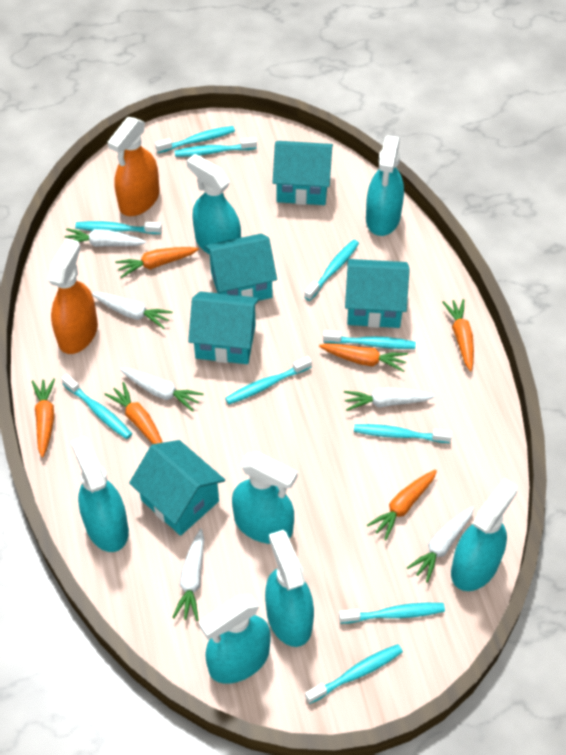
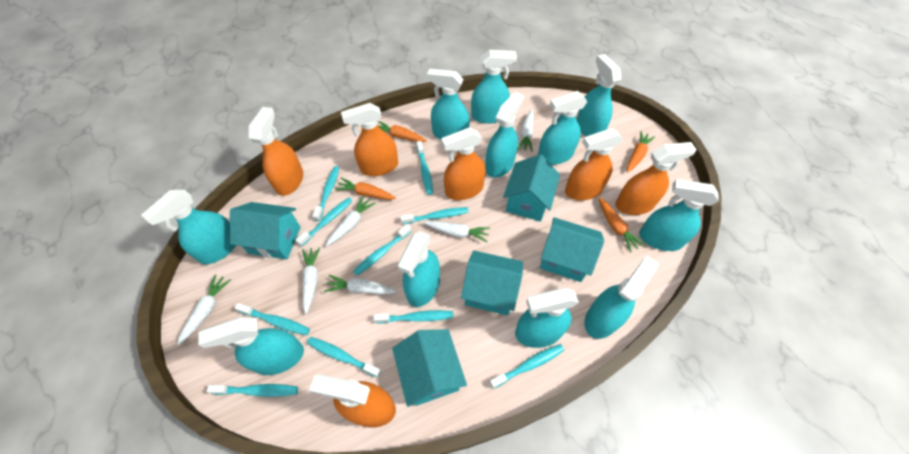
orange carrot: 6 -> 4
orange spray bottle: 2 -> 6
turquoise spray bottle: 7 -> 11

